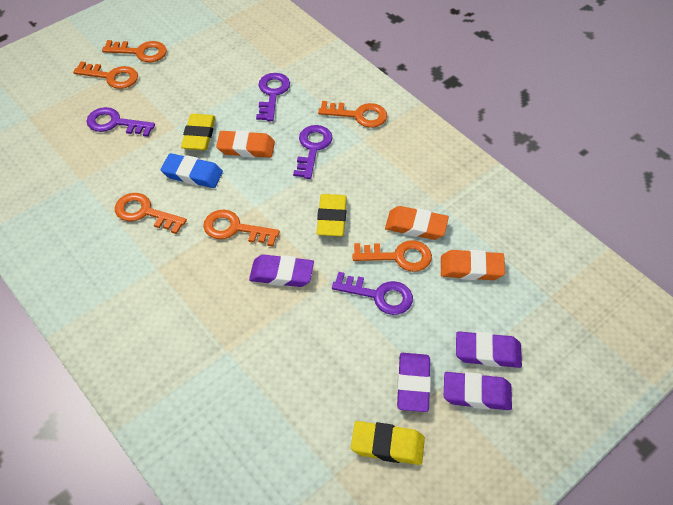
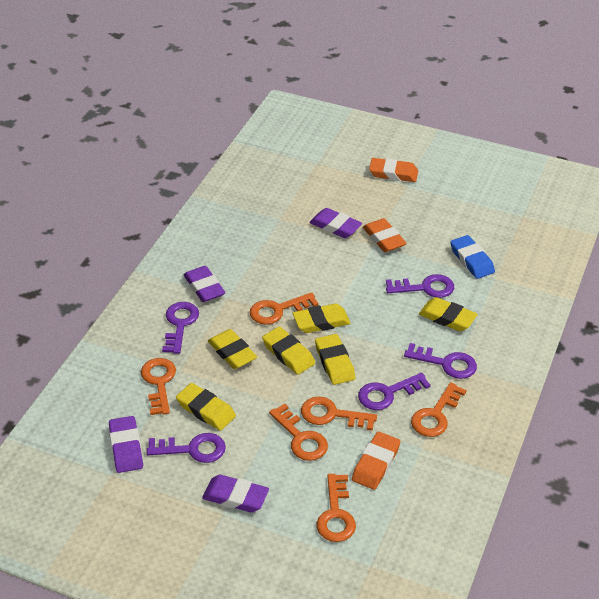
purple key: 4 -> 5
yellow eraser: 3 -> 6

